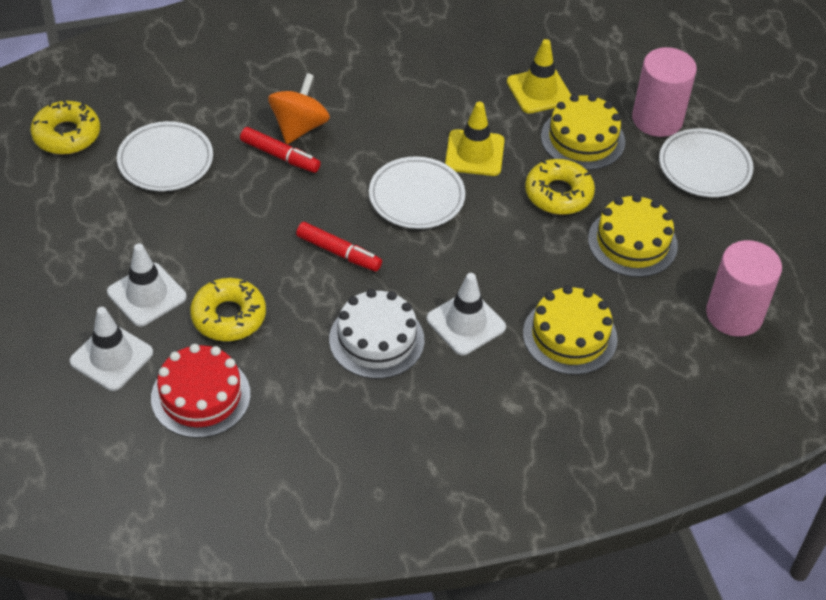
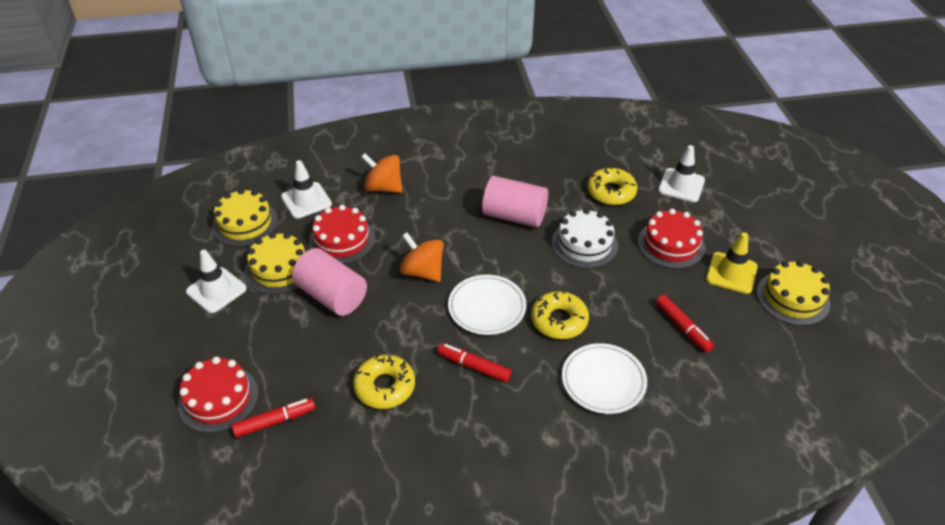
orange spinning top: 1 -> 2
red cake: 1 -> 3
red marker: 2 -> 3
white plate: 3 -> 2
yellow traffic cone: 2 -> 1

